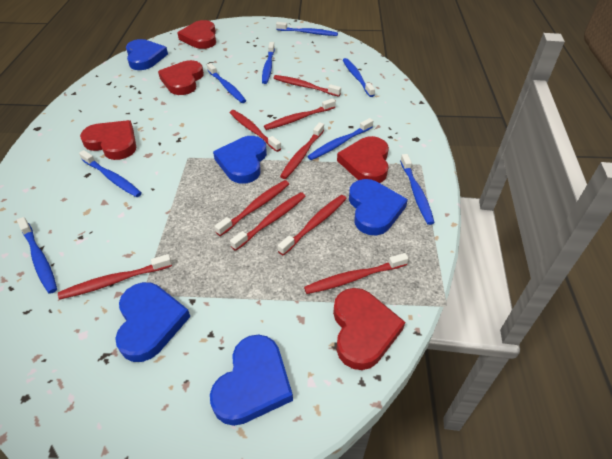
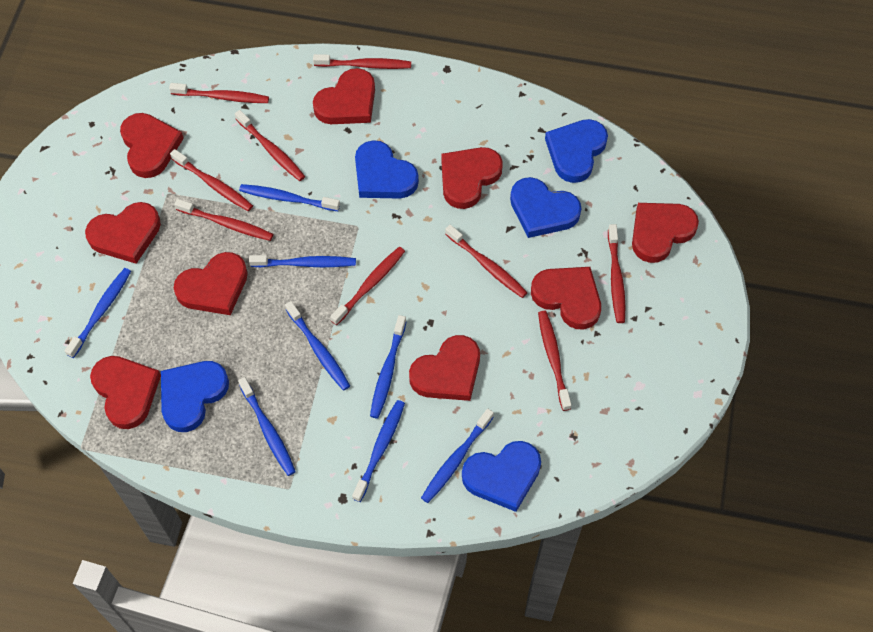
red heart: 5 -> 9

